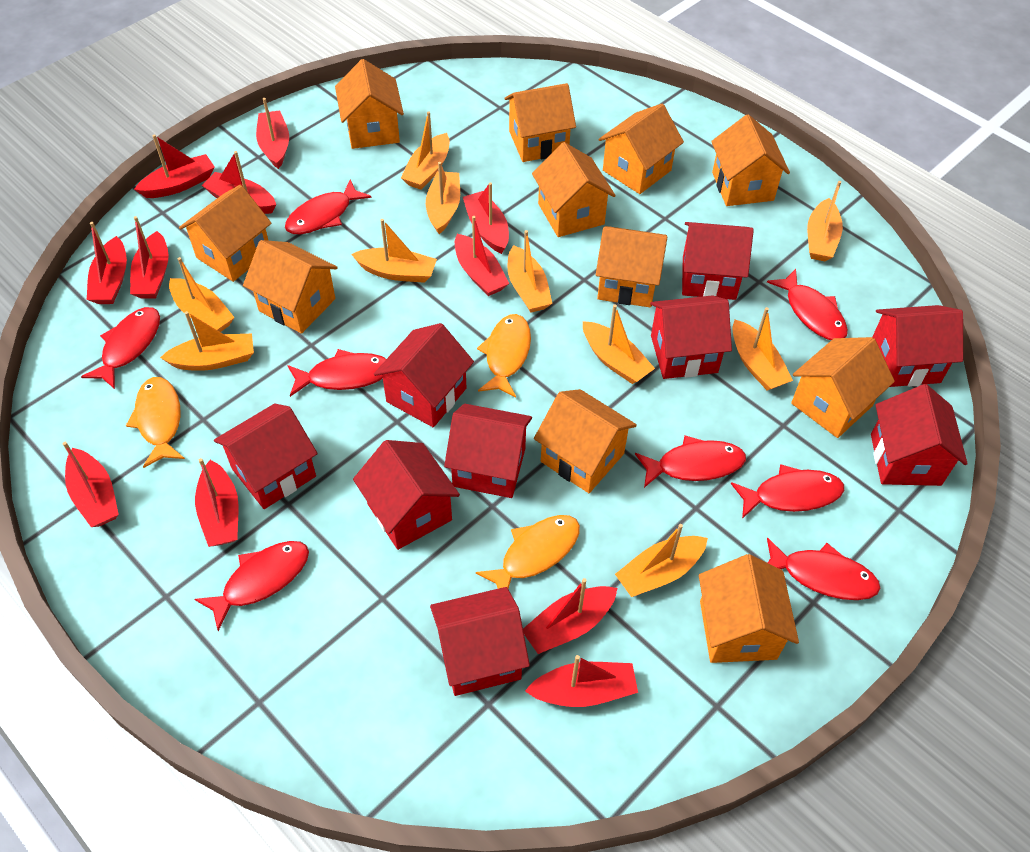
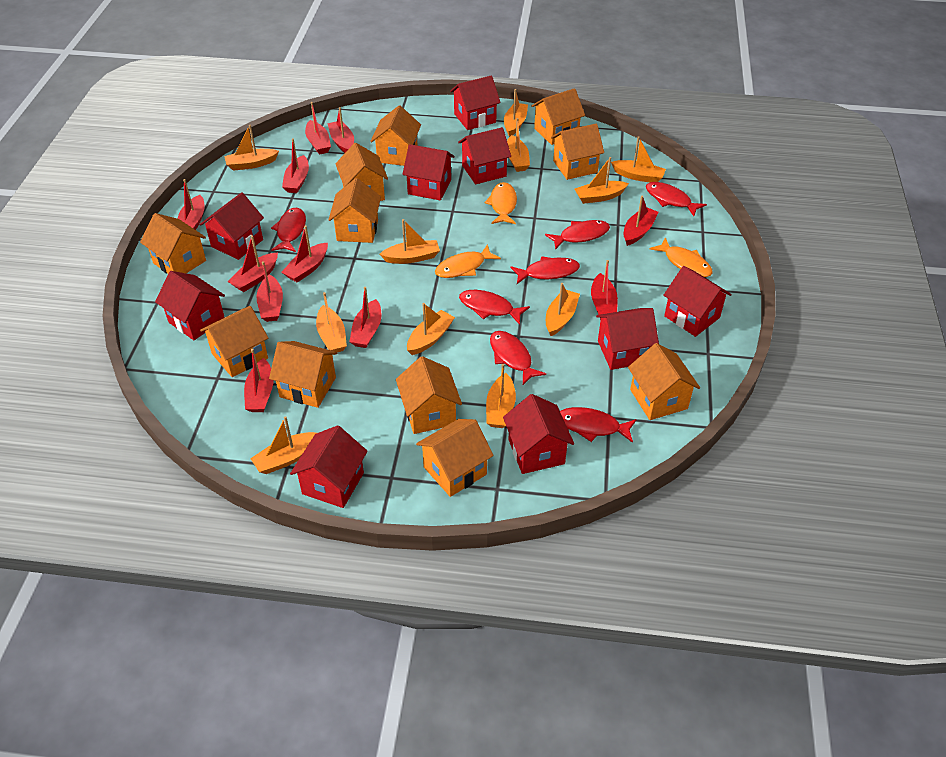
orange boat: 10 -> 11
red fish: 8 -> 7

